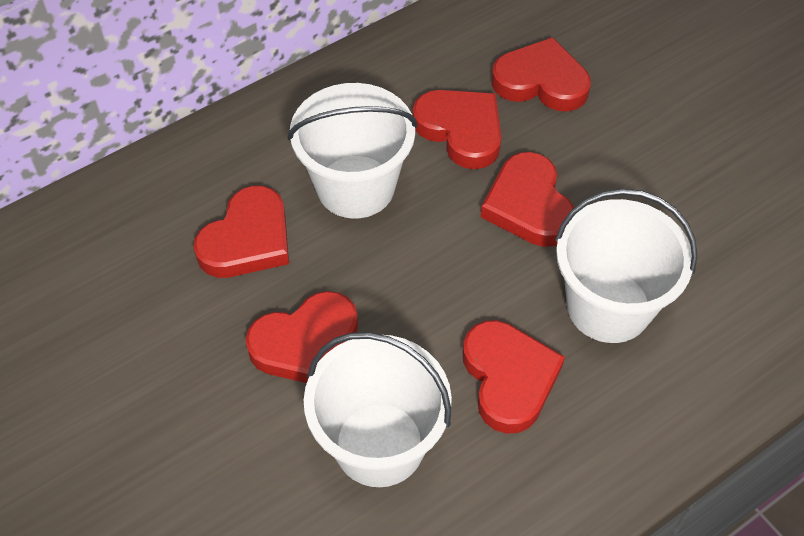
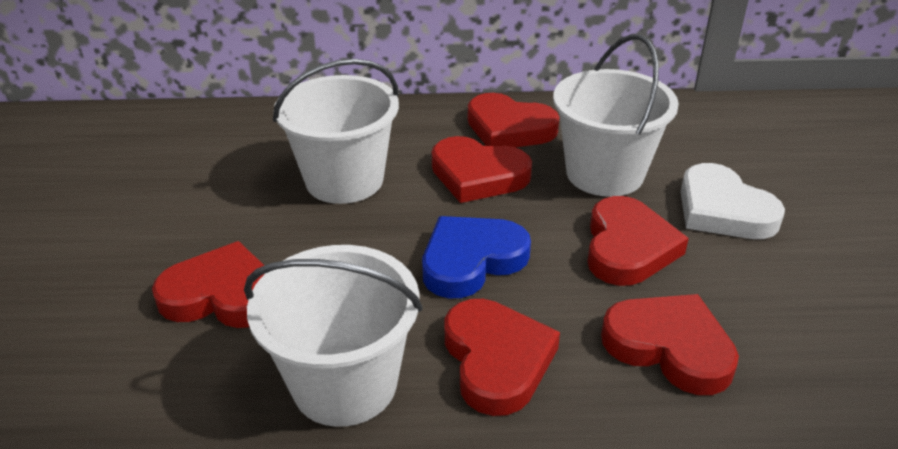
blue heart: 0 -> 1
white heart: 0 -> 1

